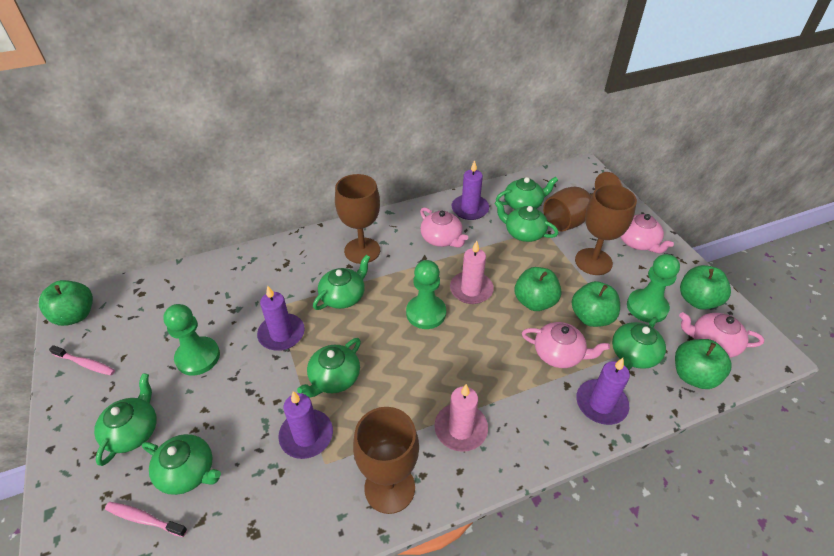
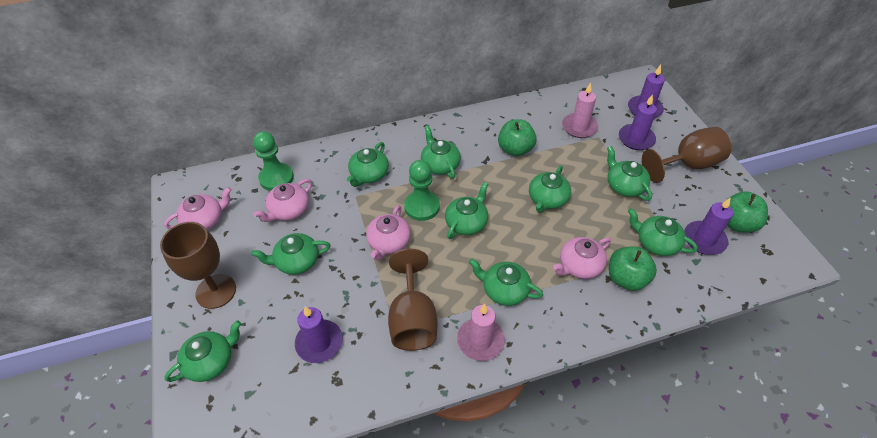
brown goblet: 4 -> 3
green apple: 5 -> 3
green pawn: 3 -> 2
green teapot: 7 -> 9
pink toothbrush: 2 -> 0

